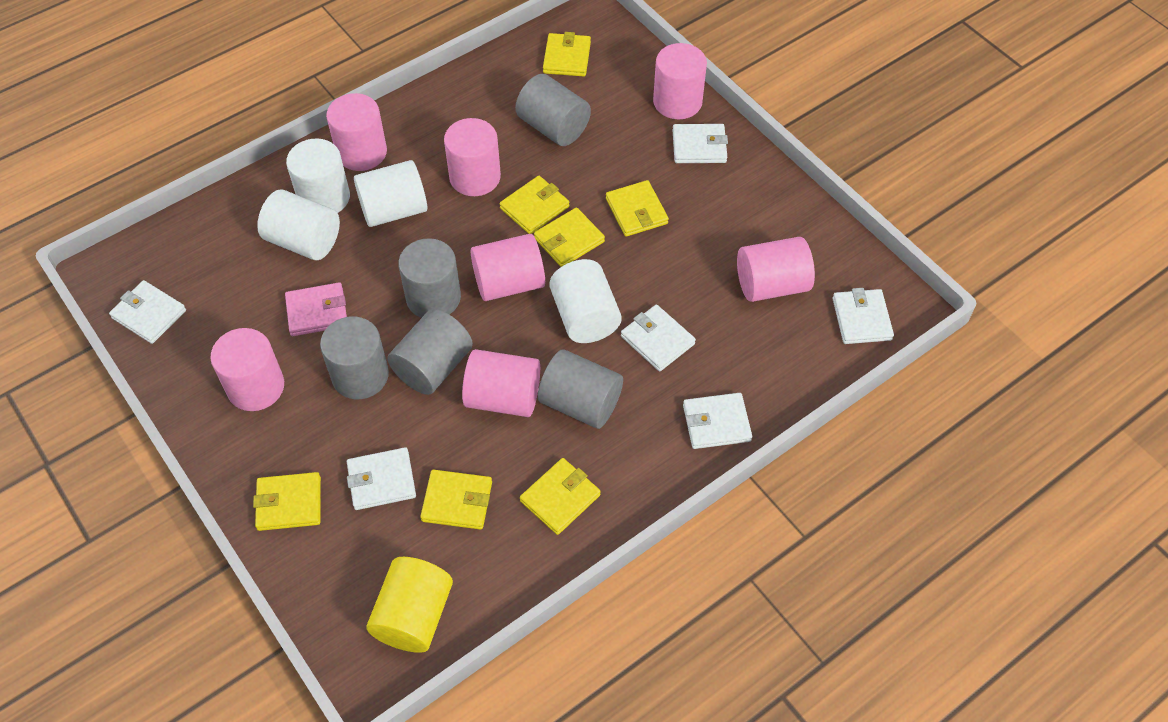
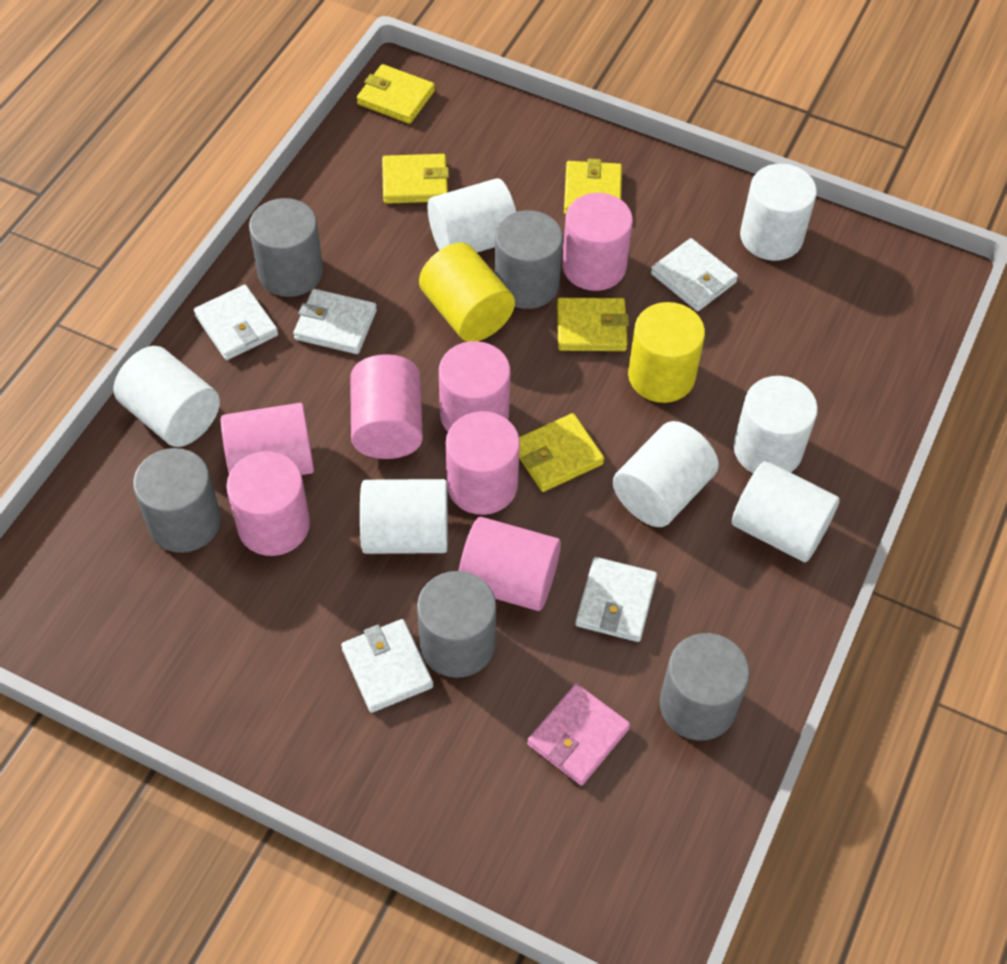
white cylinder: 4 -> 7
white wallet: 6 -> 5
yellow cylinder: 1 -> 2
yellow wallet: 7 -> 5

